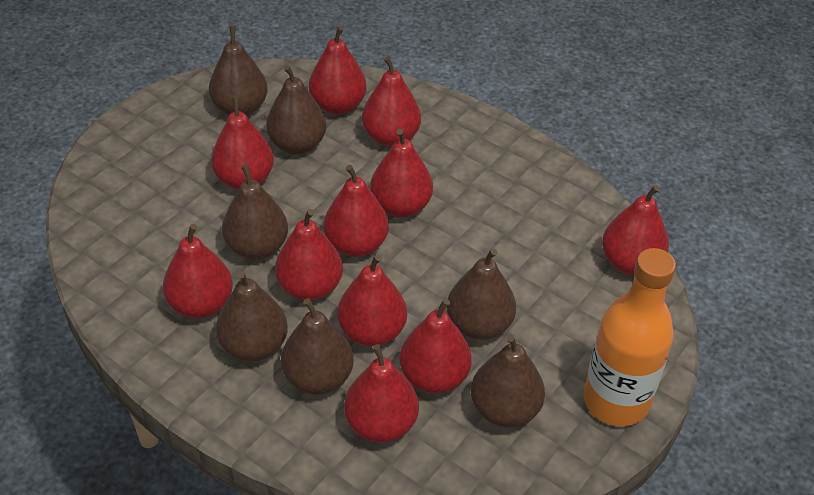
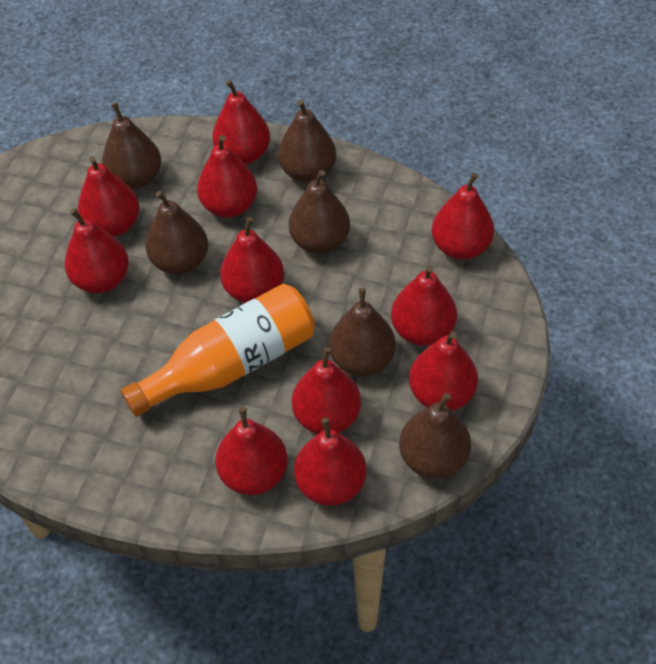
brown pear: 7 -> 6

